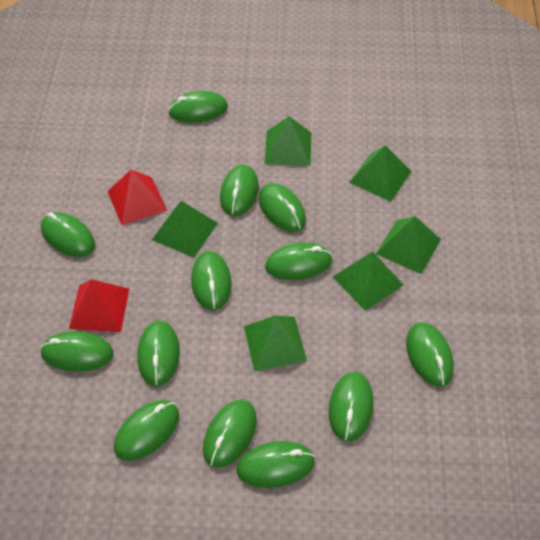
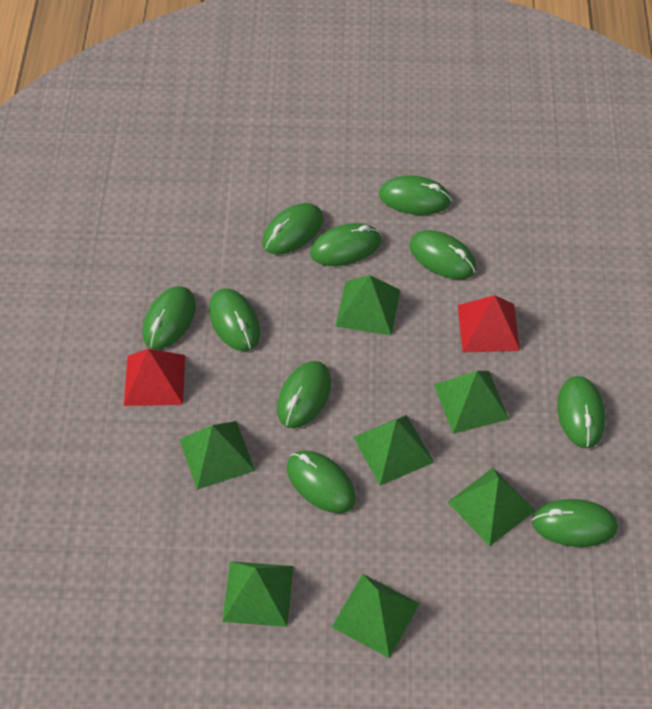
green mouse: 13 -> 10
green pyramid: 6 -> 7

